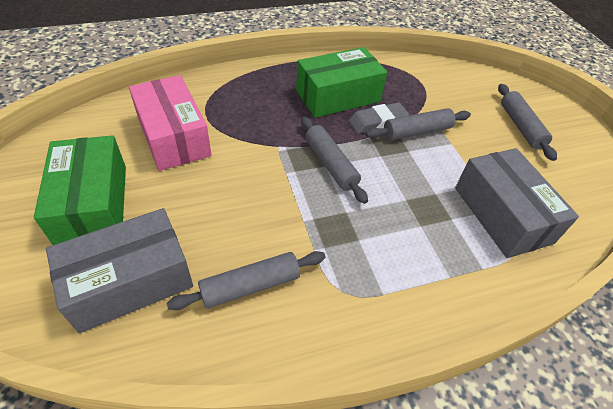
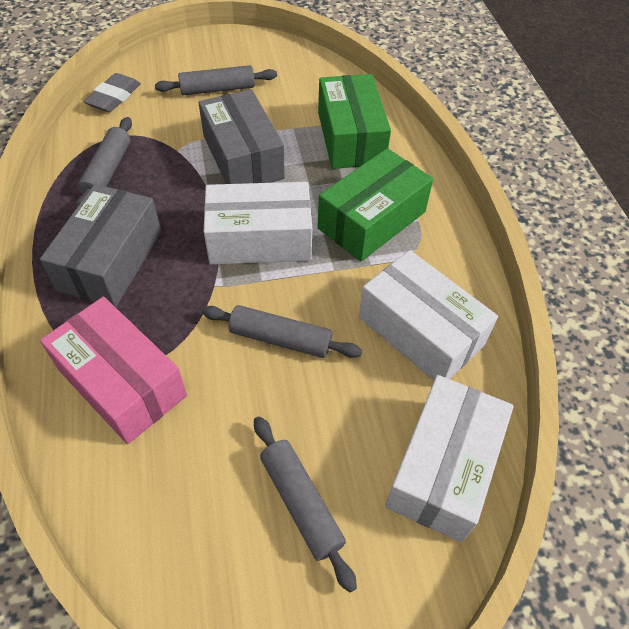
white box: 0 -> 3

